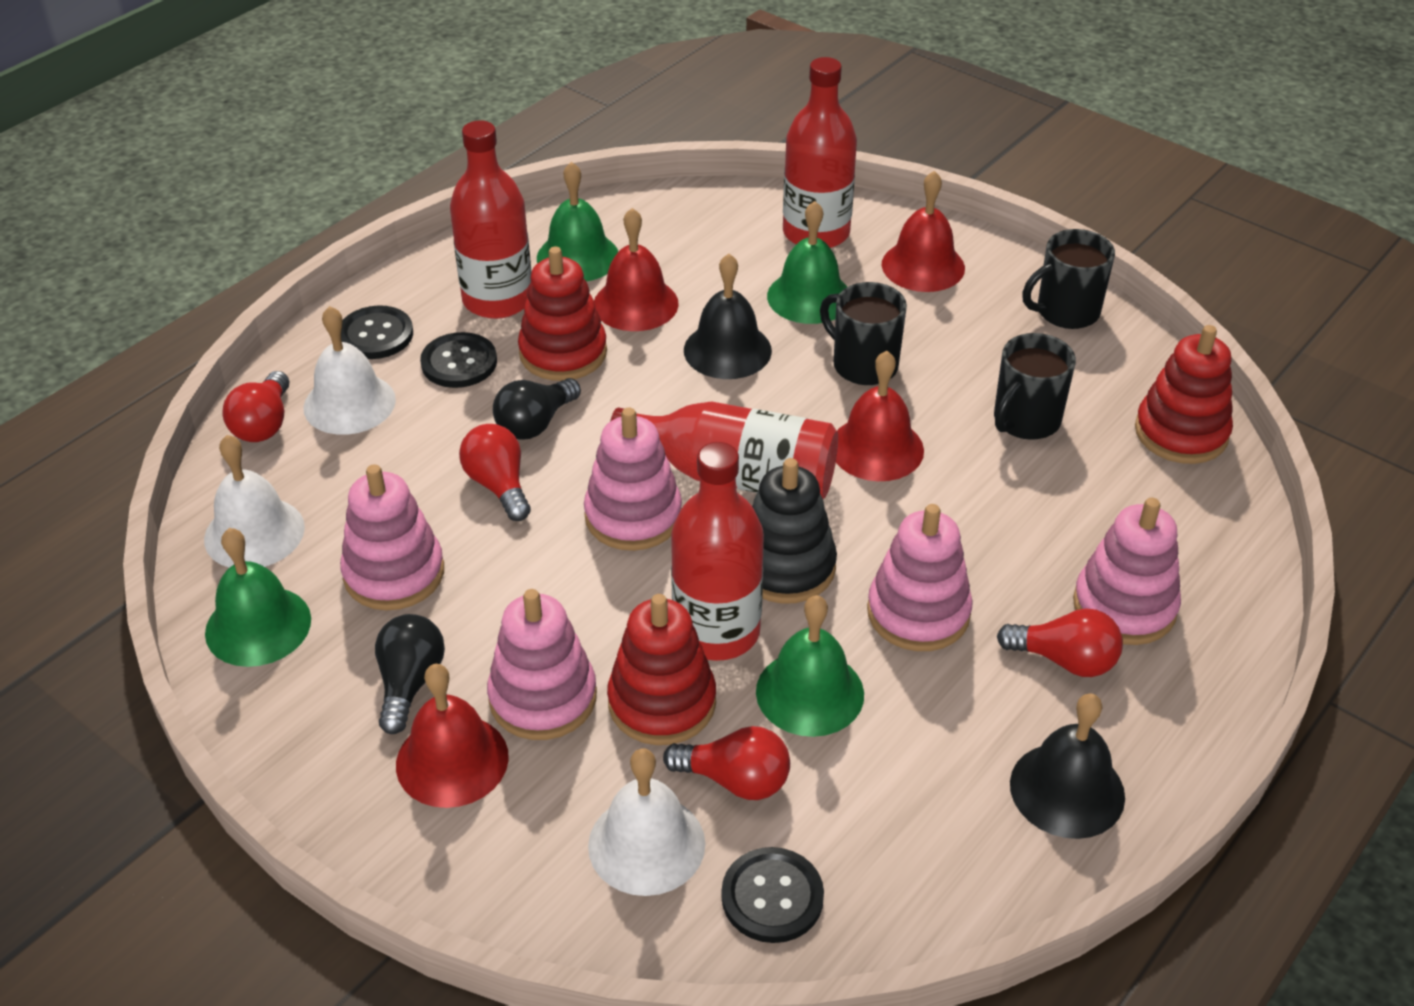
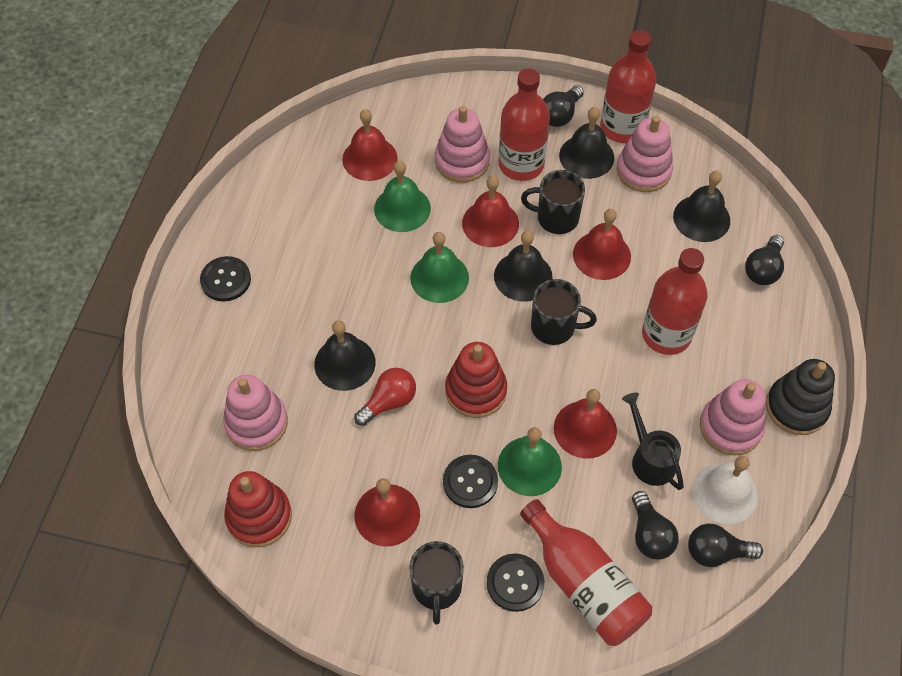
black bell: 2 -> 4
black light bulb: 2 -> 4
black watering can: 0 -> 1
green bell: 4 -> 3
pink stacking toy: 5 -> 4
red bell: 4 -> 5
red light bulb: 4 -> 1
red stacking toy: 3 -> 2
white bell: 3 -> 1

